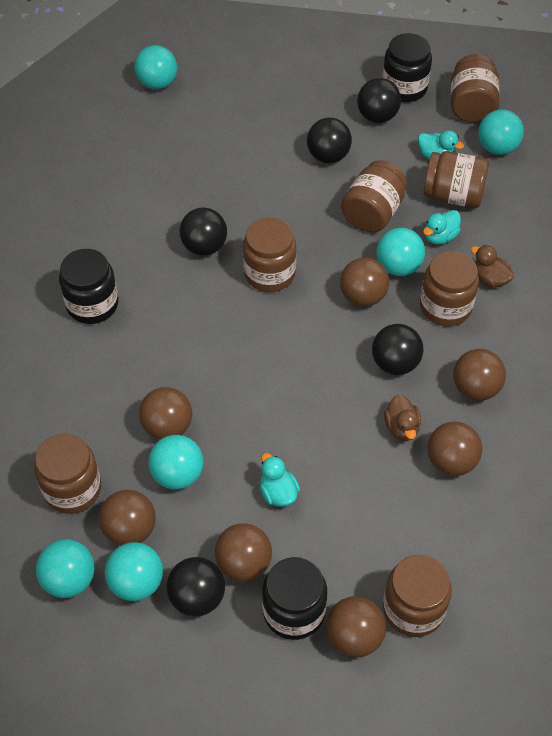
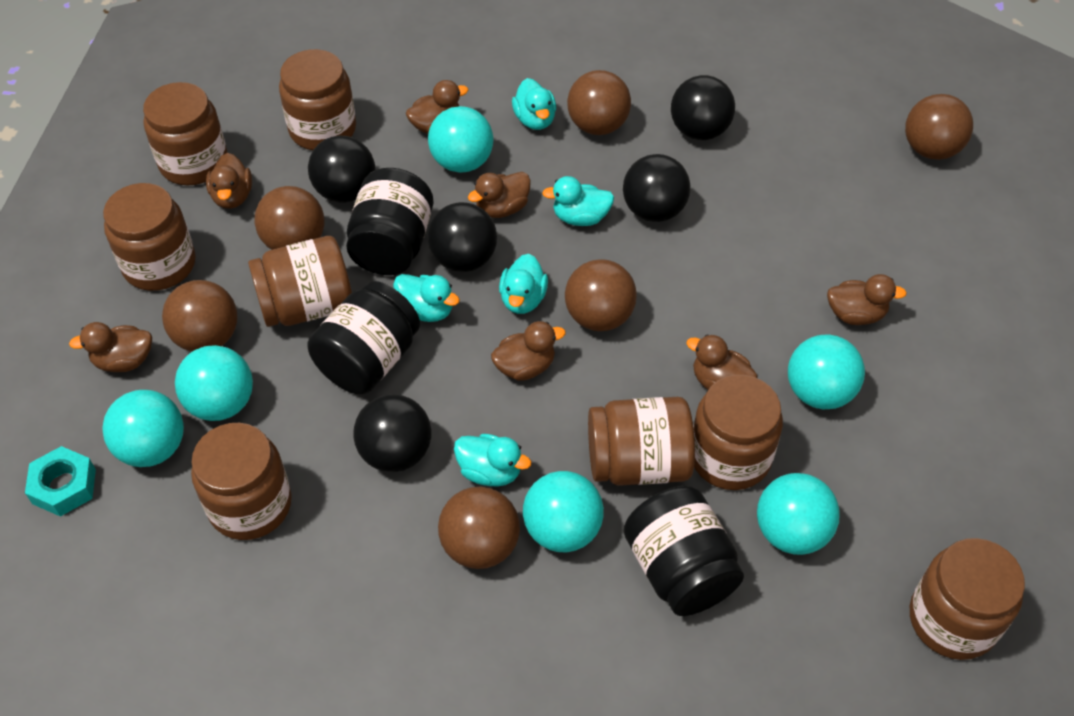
brown ball: 7 -> 6
brown duck: 2 -> 7
brown jar: 7 -> 8
turquoise duck: 3 -> 5
turquoise nut: 0 -> 1

